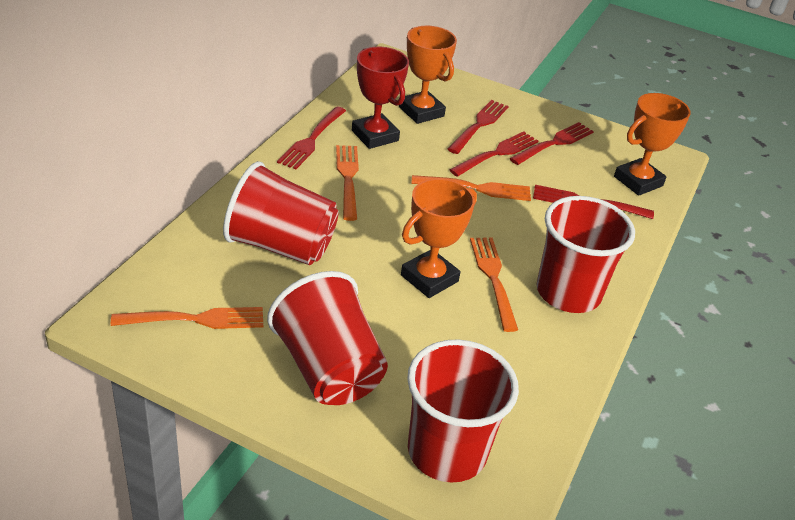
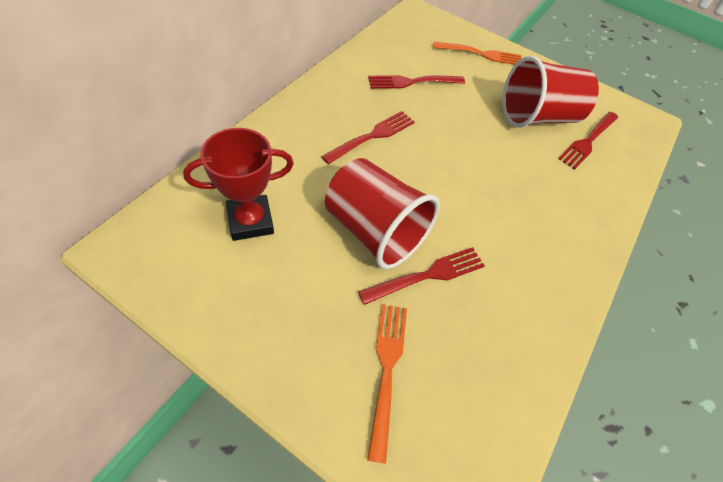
orange fork: 4 -> 2
orange trophy: 3 -> 0
red cup: 4 -> 2
red fork: 5 -> 4

